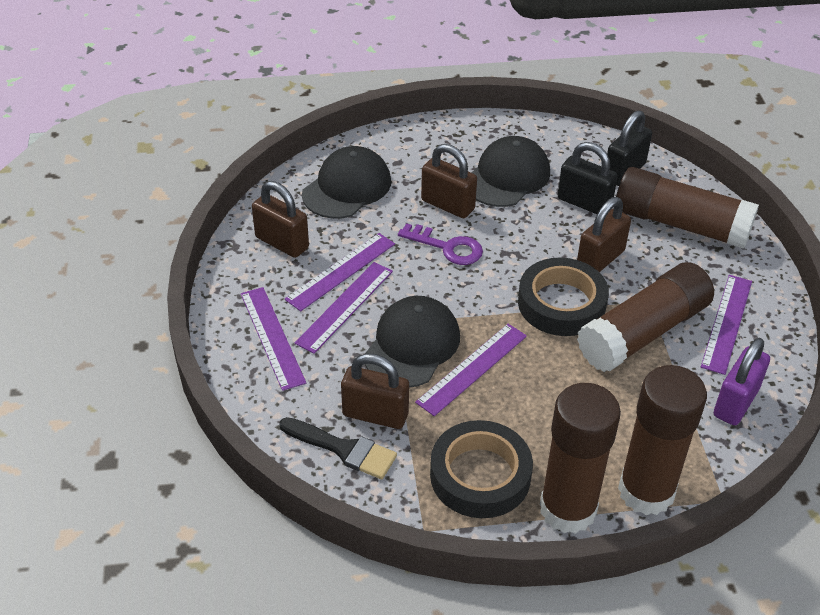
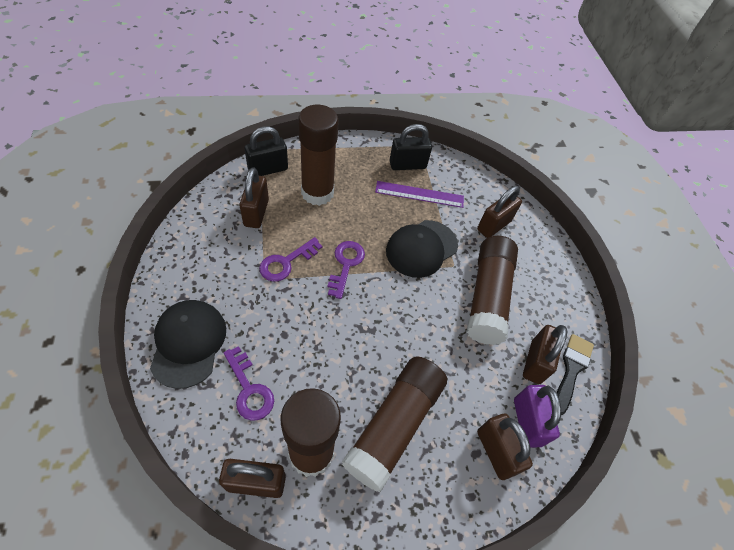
black cap: 3 -> 2
black tape: 2 -> 0
brown padlock: 4 -> 5
purple key: 1 -> 3
purple ruler: 5 -> 1

